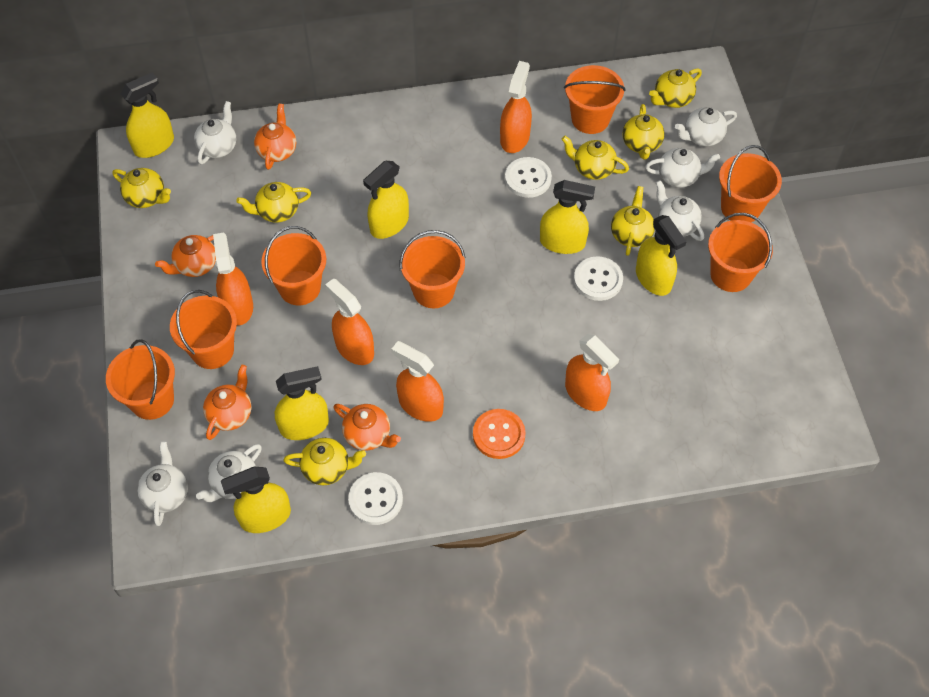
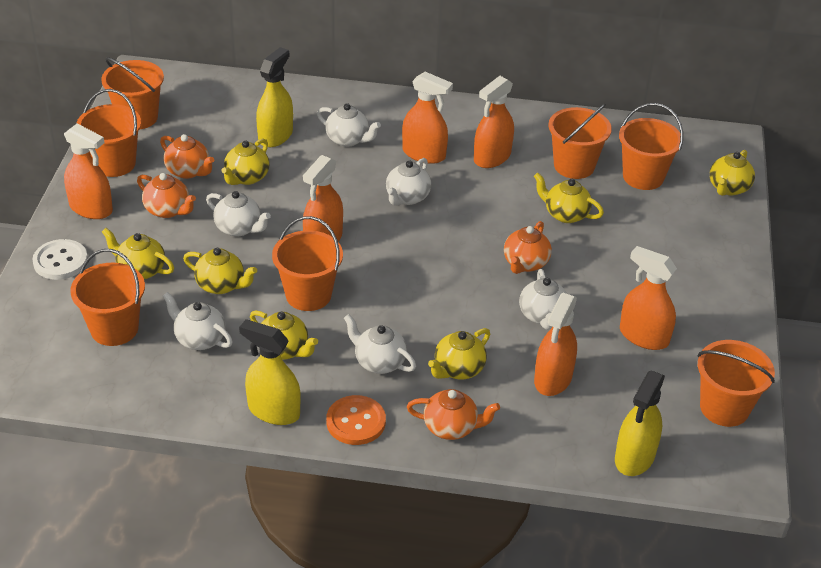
orange spray bottle: 5 -> 6
white button: 3 -> 1
yellow spray bottle: 6 -> 3

